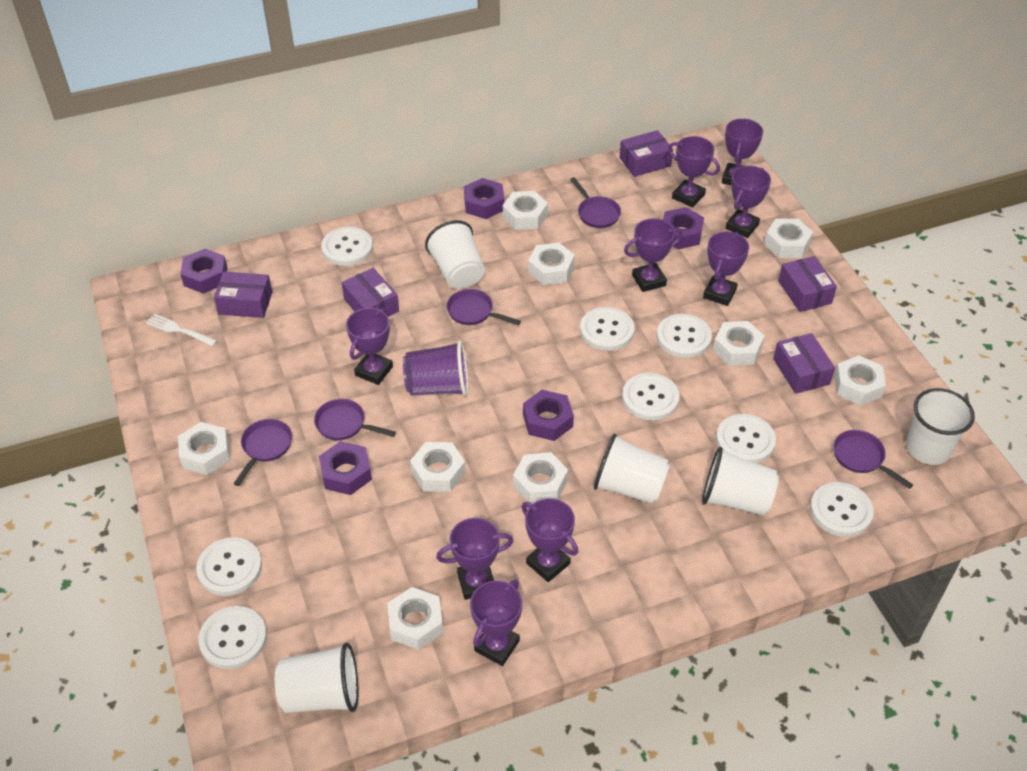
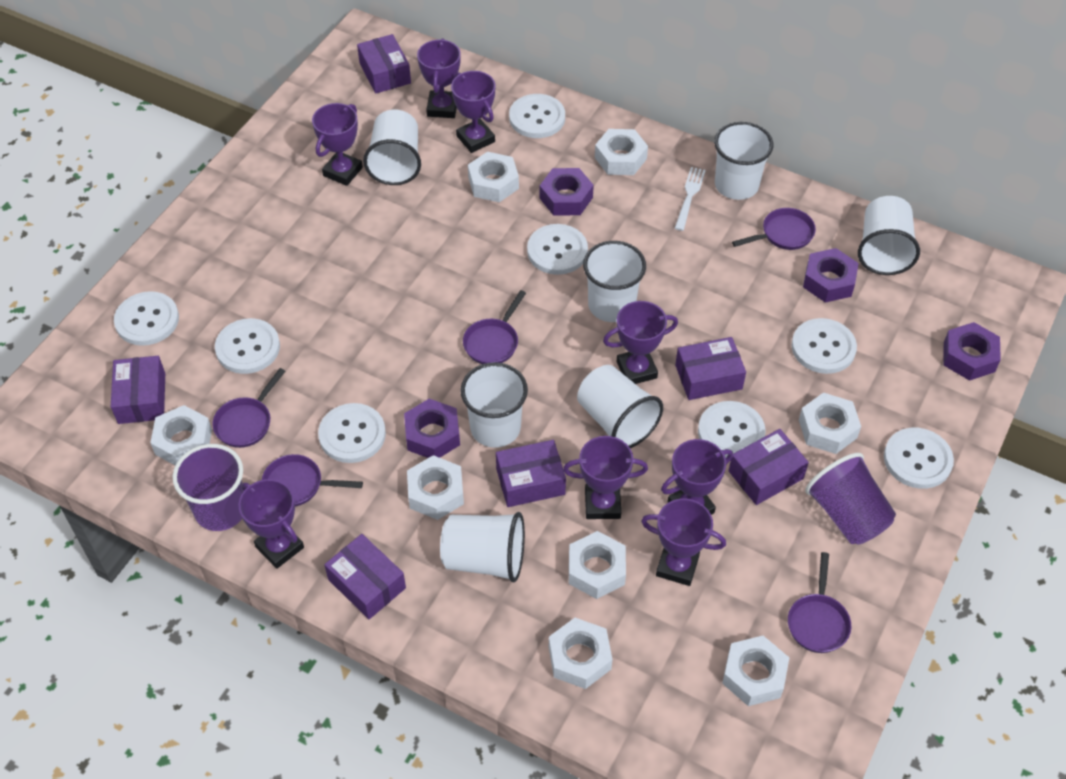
purple box: 5 -> 6
purple cup: 1 -> 2
purple nut: 5 -> 4
purple trophy: 9 -> 8
white cup: 5 -> 7
white nut: 9 -> 8

